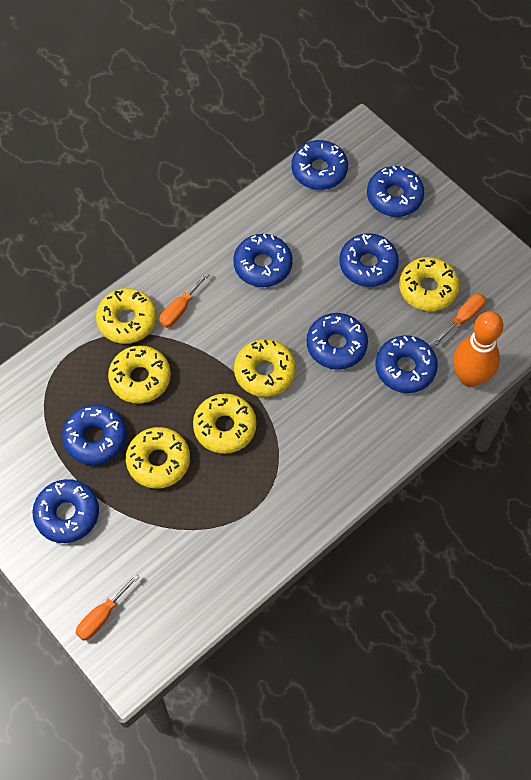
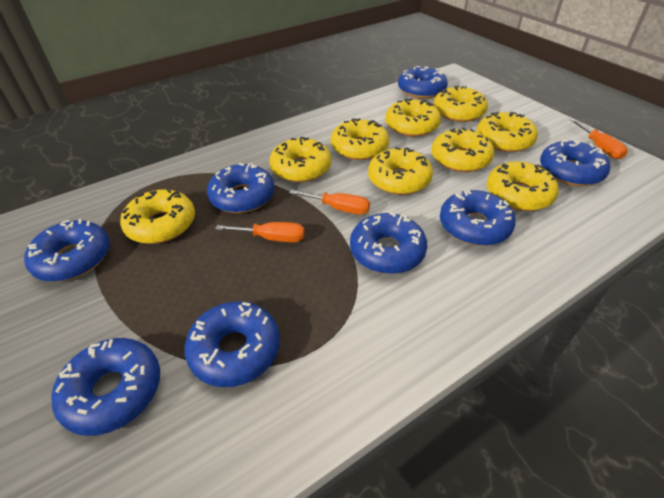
orange bowling pin: 1 -> 0
yellow donut: 6 -> 9

